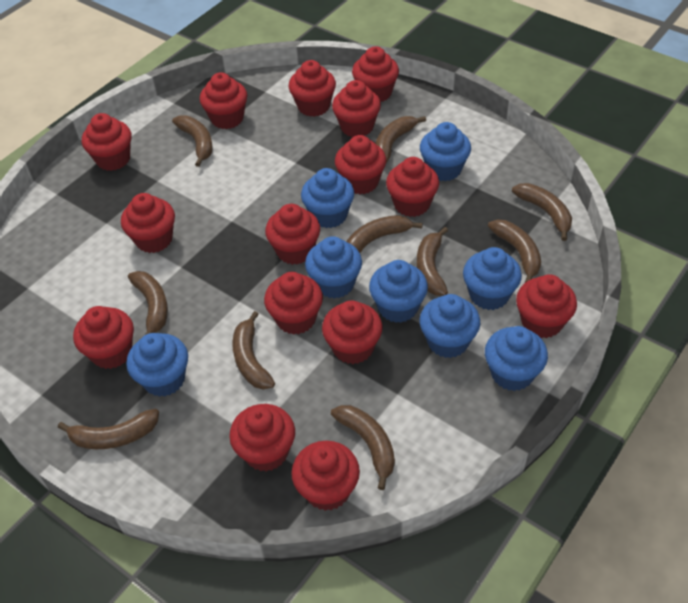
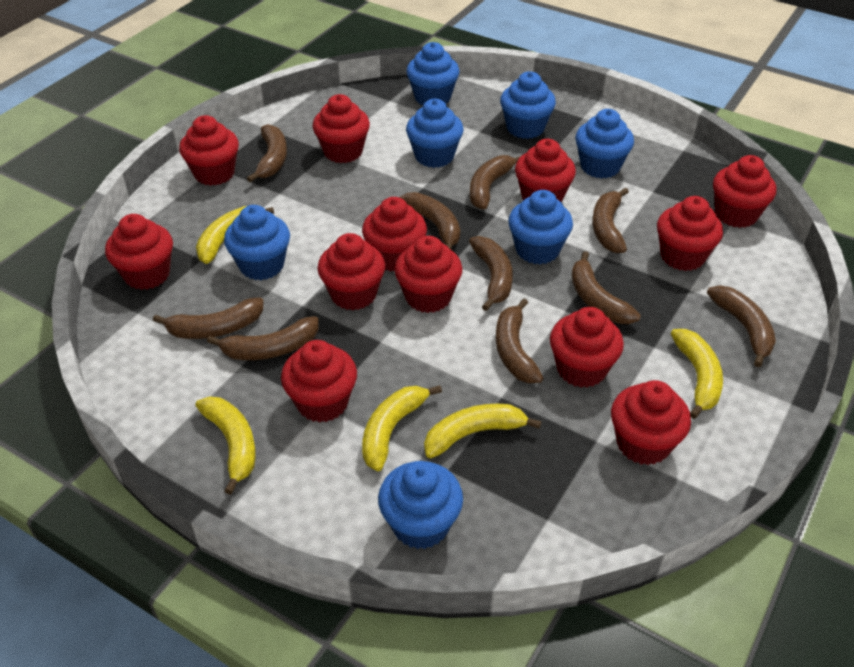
blue cupcake: 8 -> 7
red cupcake: 15 -> 12
yellow banana: 0 -> 5

